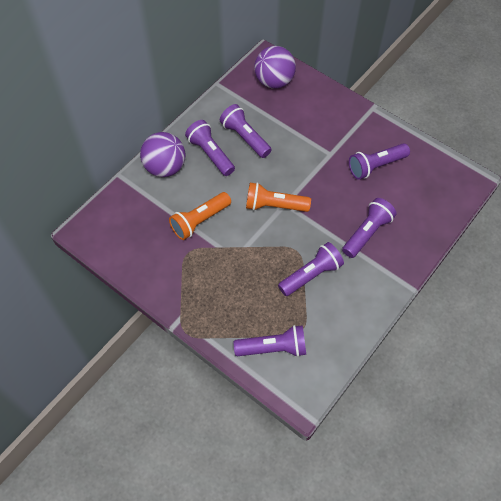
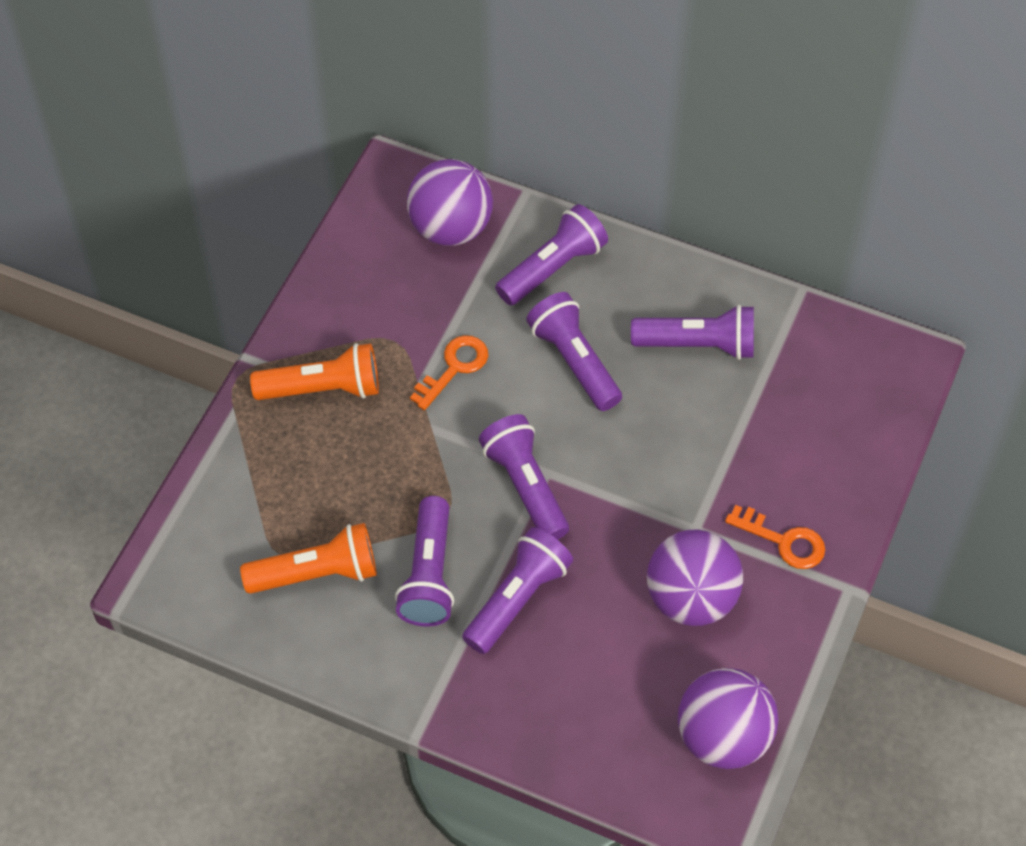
orange key: 0 -> 2
purple ball: 2 -> 3

